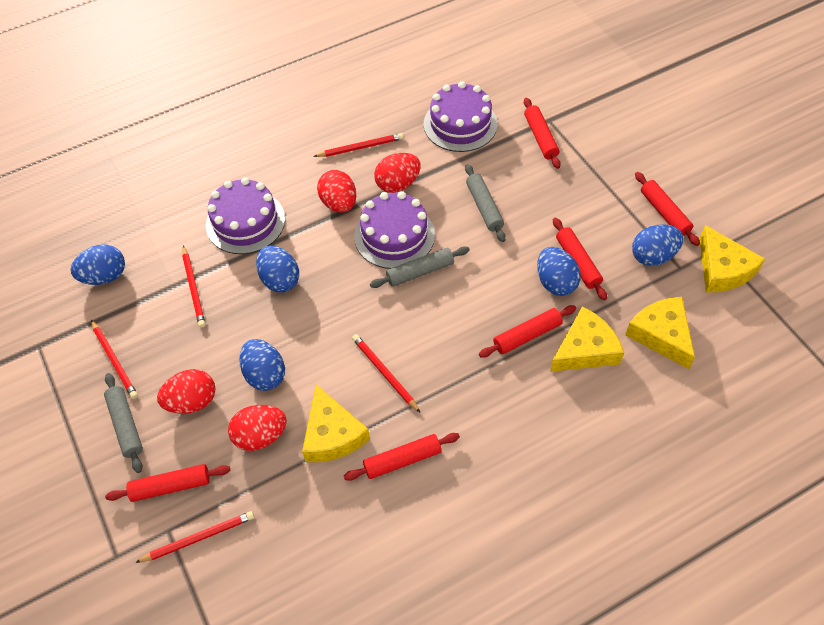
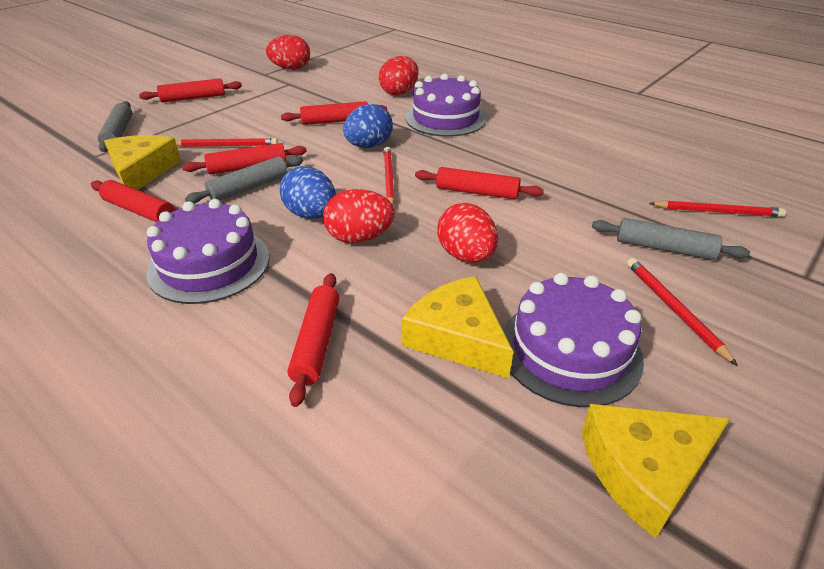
blue egg: 5 -> 2
red pencil: 5 -> 4
yellow cheese: 4 -> 3

